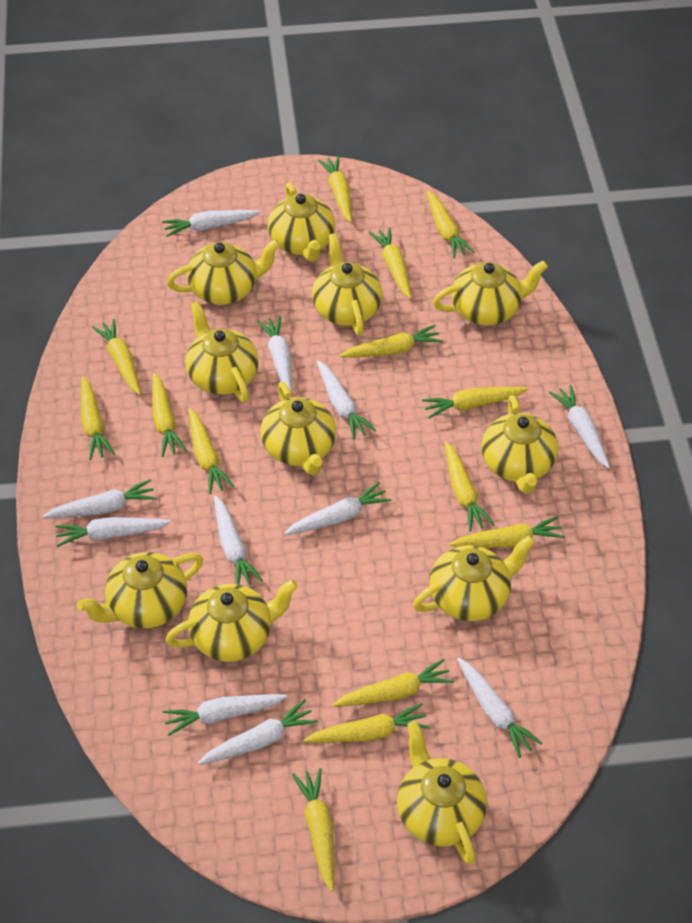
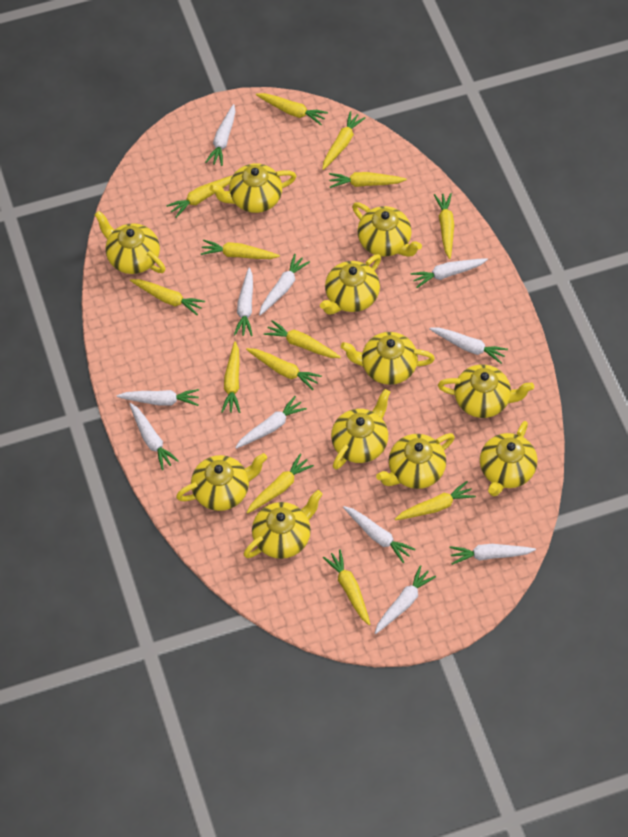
yellow carrot: 14 -> 13

